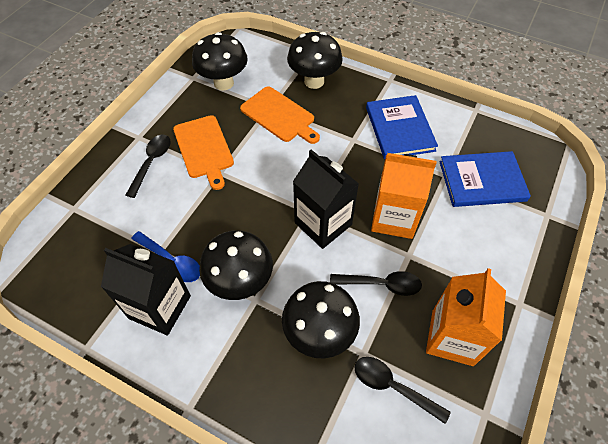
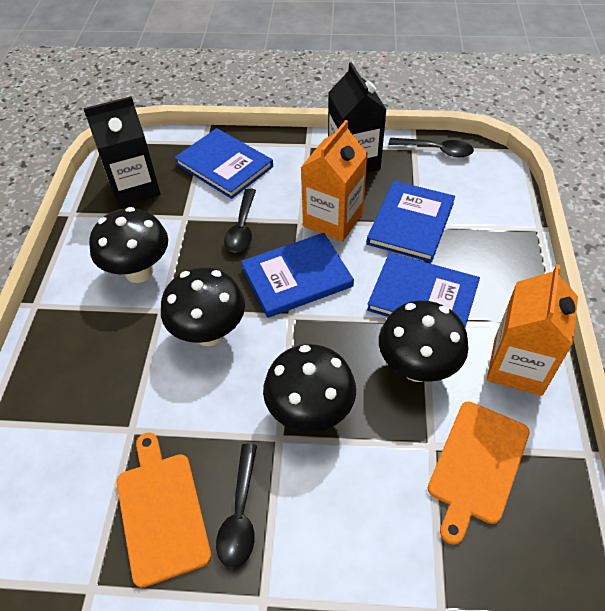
blue book: 2 -> 4
blue spoon: 1 -> 0

